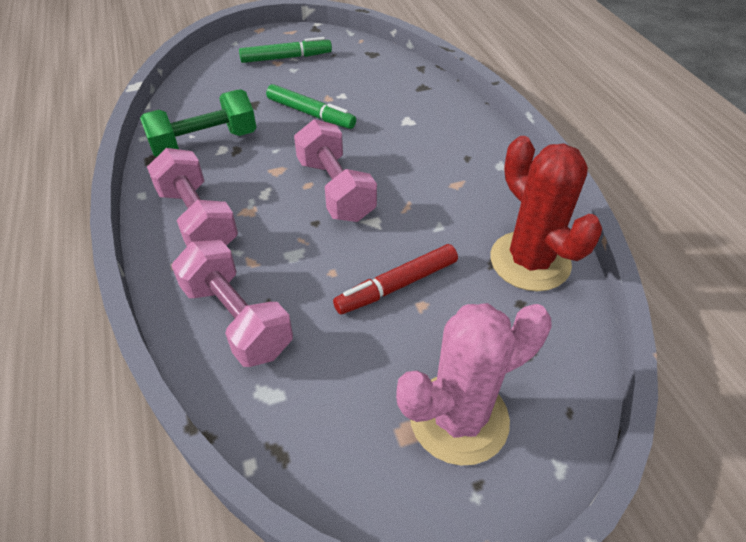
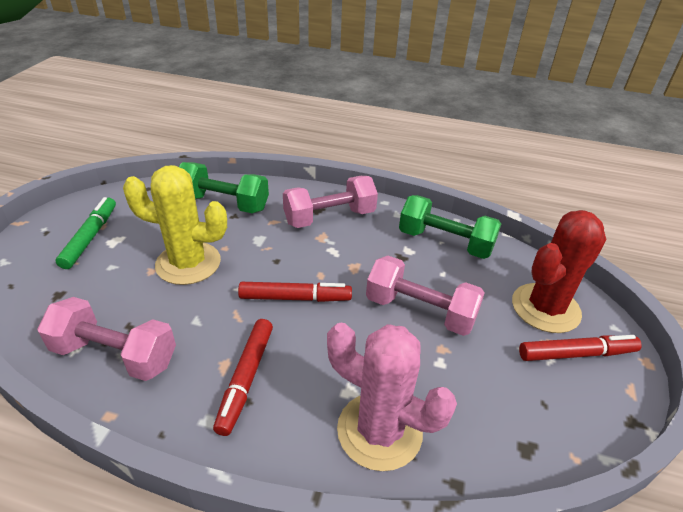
green dumbbell: 1 -> 2
green marker: 2 -> 1
red marker: 1 -> 3
yellow cactus: 0 -> 1

